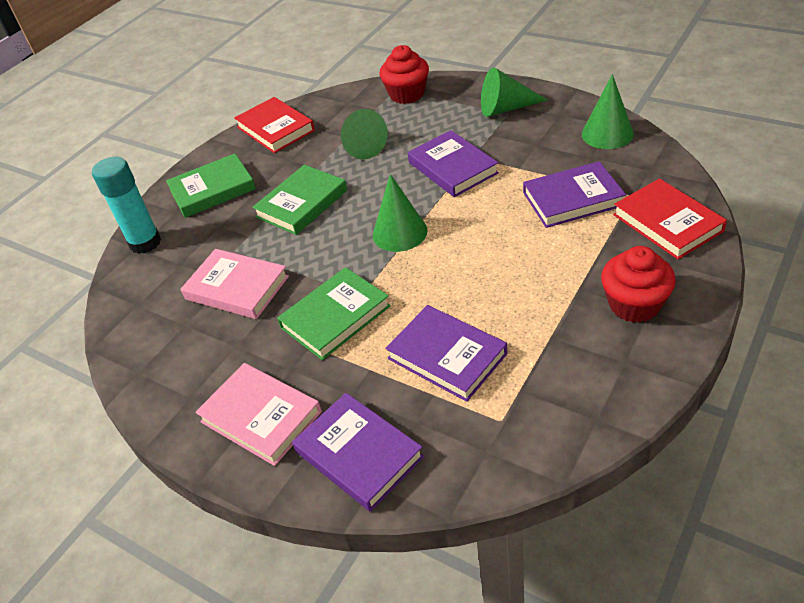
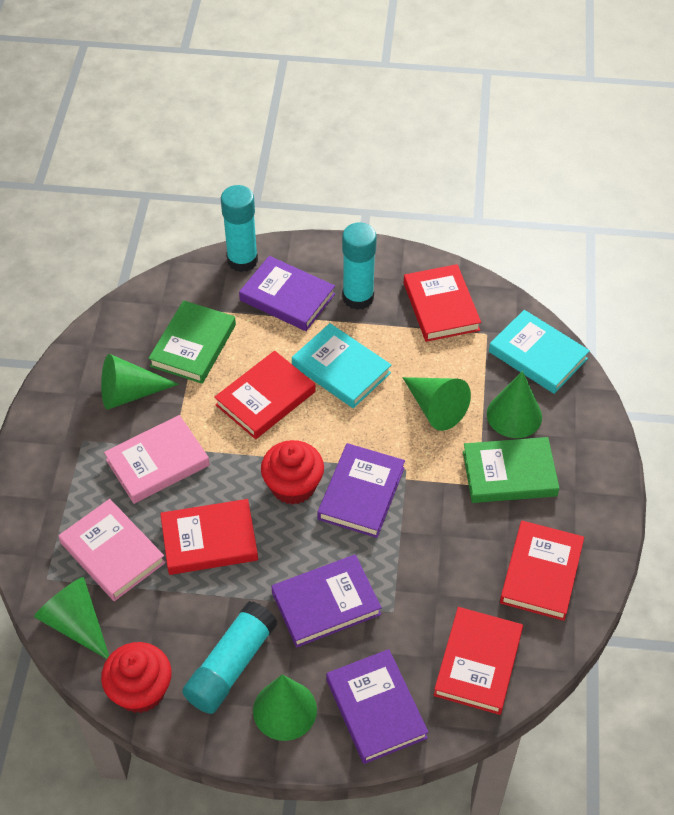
green book: 3 -> 2
green cone: 4 -> 5
red book: 2 -> 5
turquoise book: 0 -> 2
turquoise glue stick: 1 -> 3

